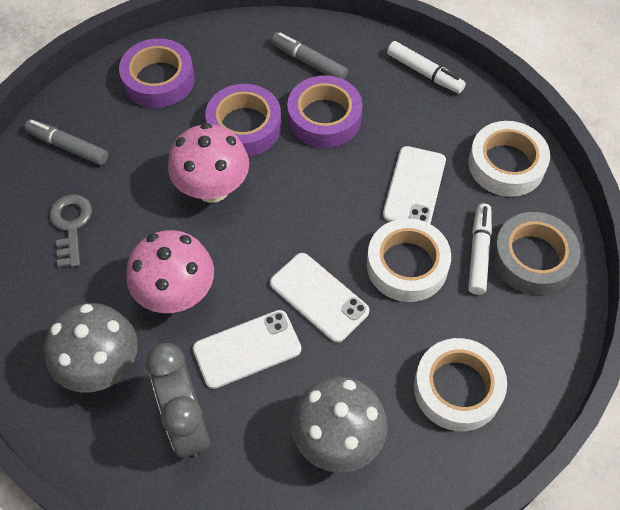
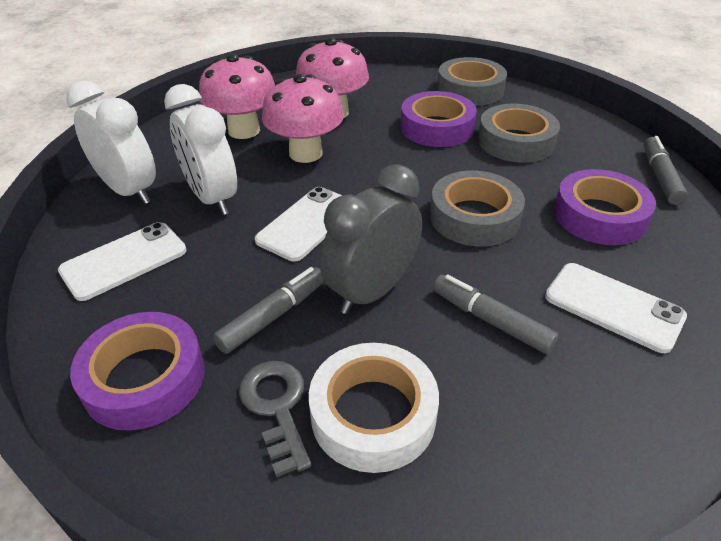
grey marker: 2 -> 3
grey mushroom: 2 -> 0
grey tape: 1 -> 3
pink mushroom: 2 -> 3
white clock: 0 -> 2
white marker: 2 -> 0
white tape: 3 -> 1

